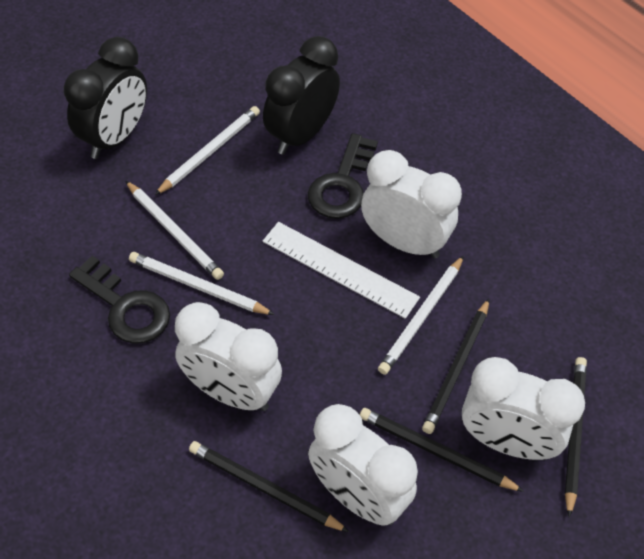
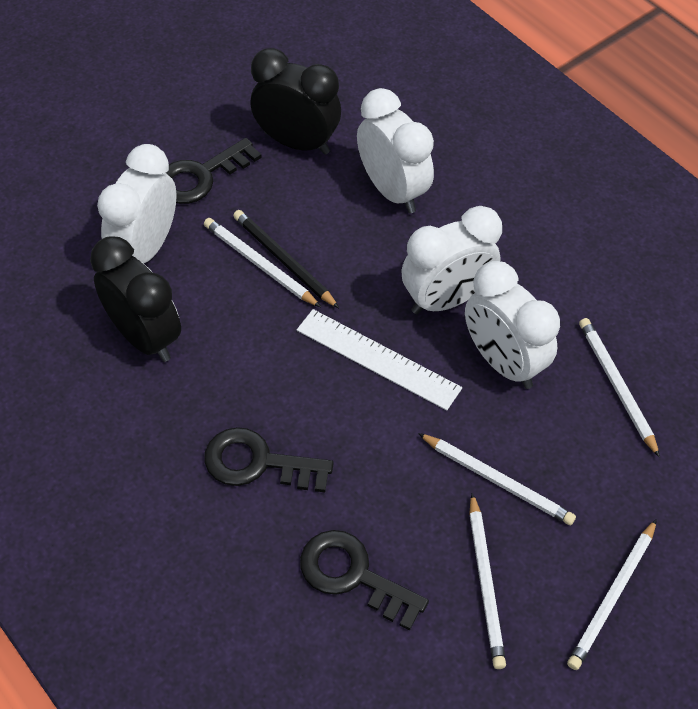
black key: 2 -> 3
black pencil: 4 -> 1
white pencil: 4 -> 5

